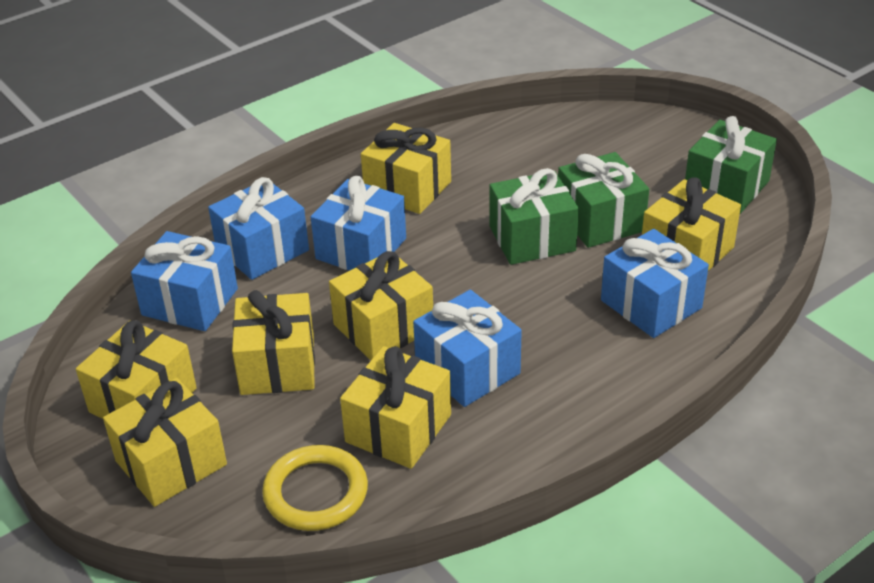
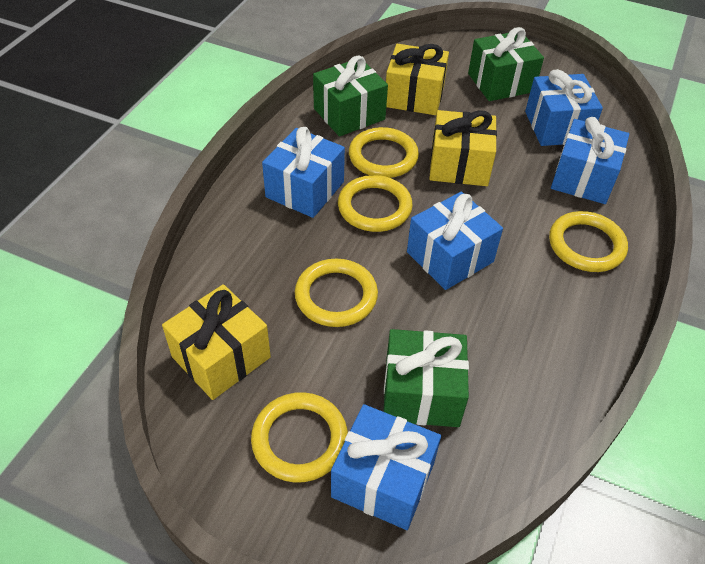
yellow gift: 7 -> 3
yellow ring: 1 -> 5

